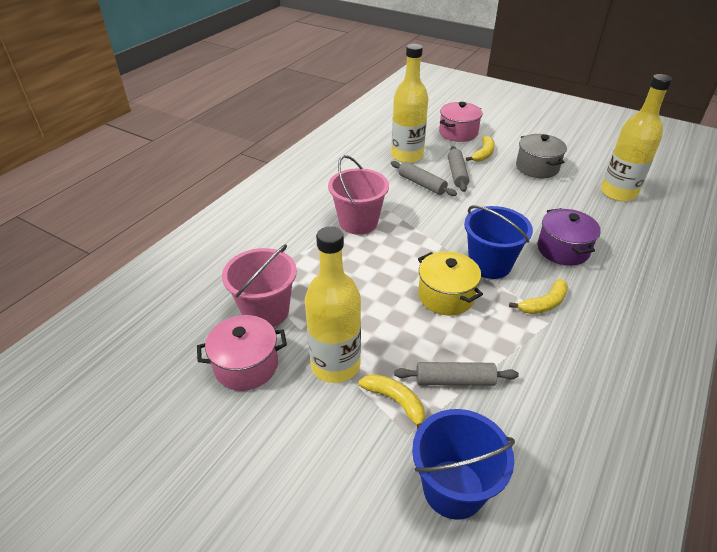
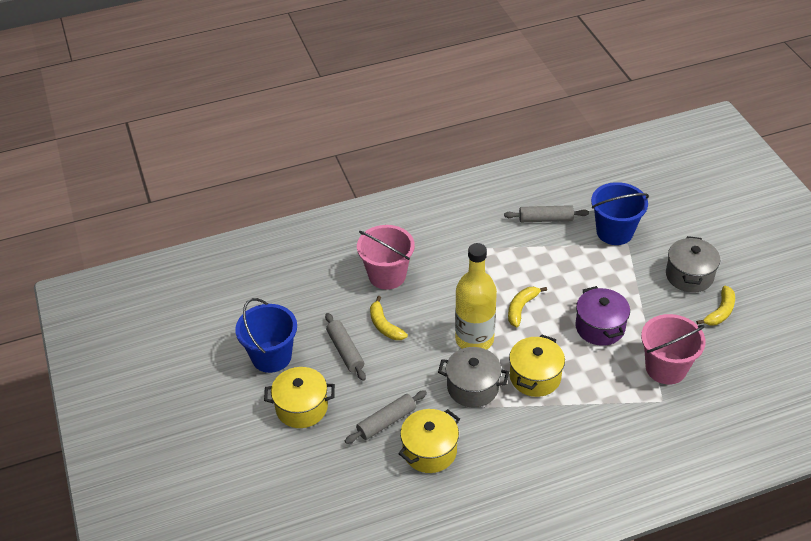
grey pot: 1 -> 2
pink pot: 2 -> 0
yellow bottle: 3 -> 1
yellow pot: 1 -> 3

